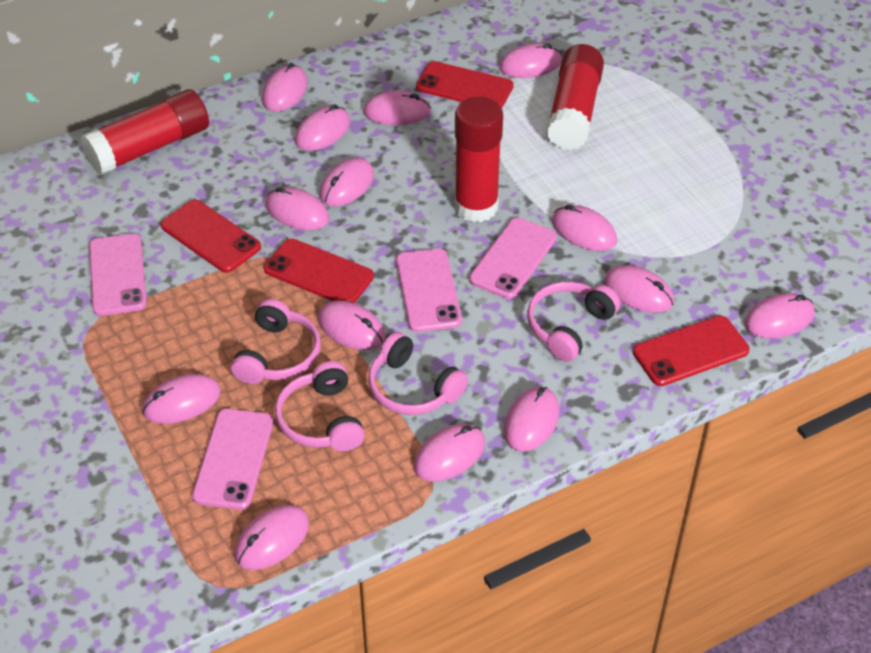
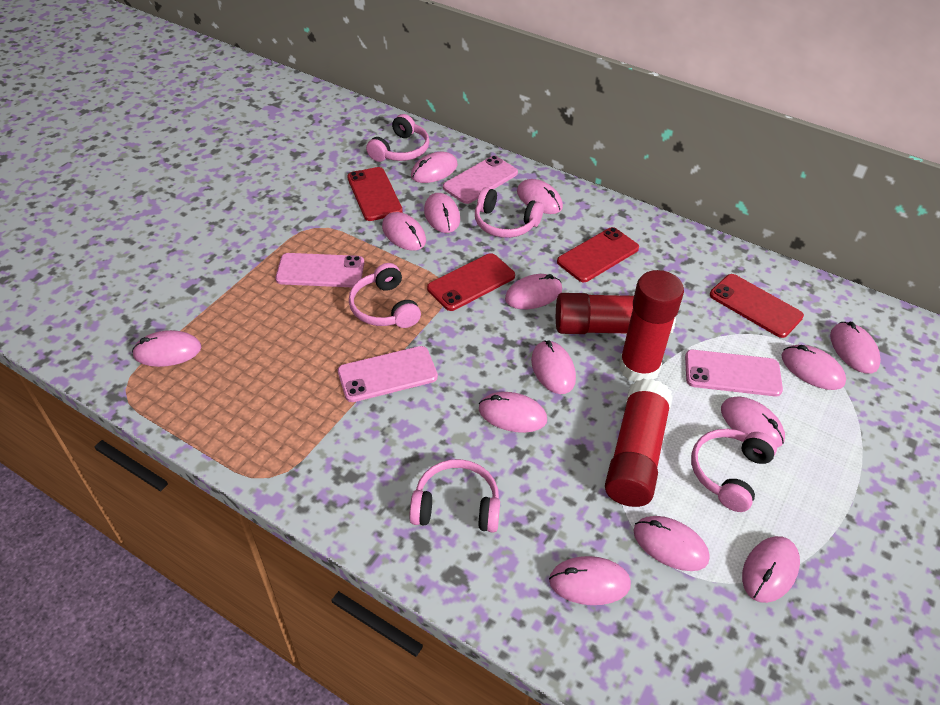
pink headphones: 4 -> 5

